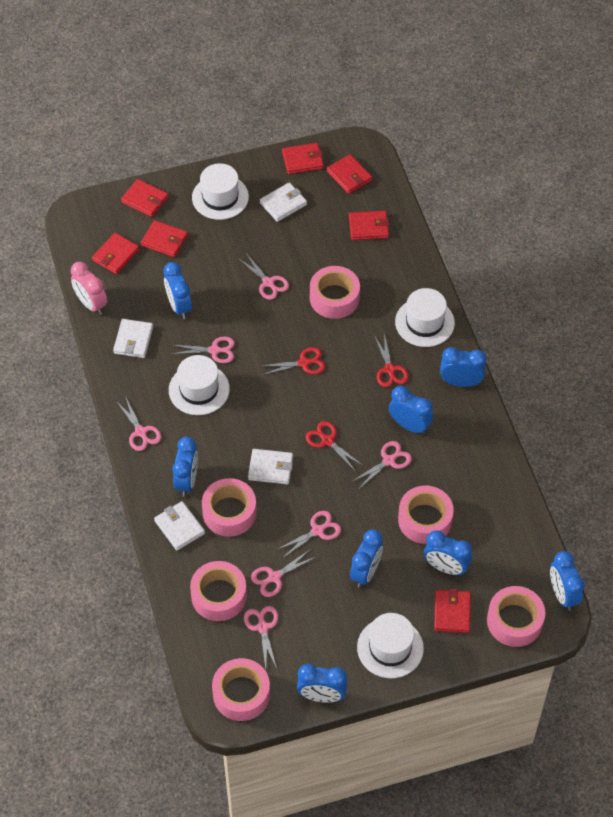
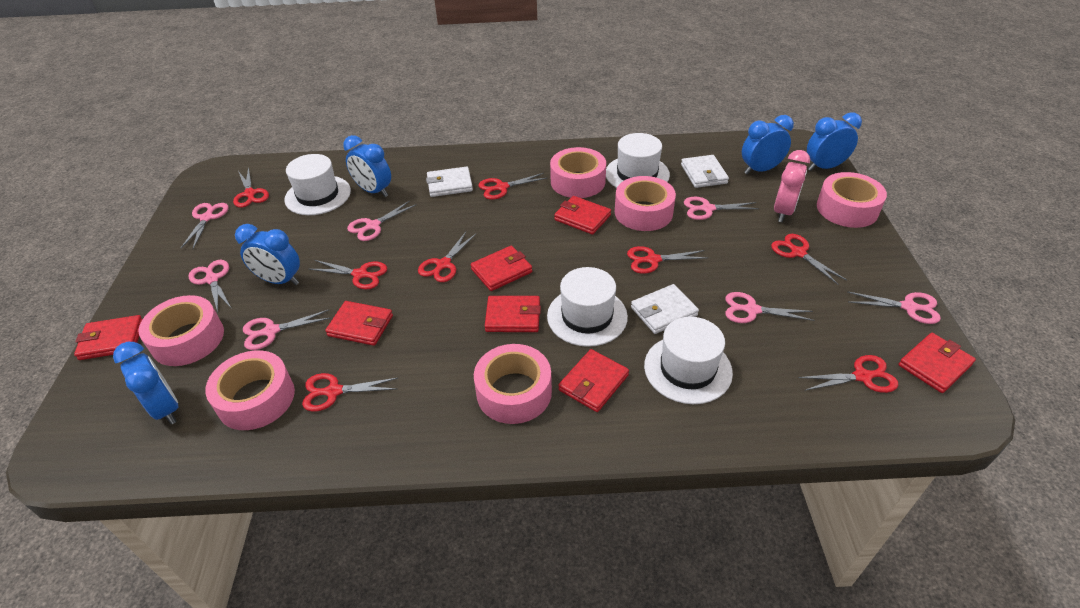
blue clock: 8 -> 5
red scissors: 3 -> 8
white wallet: 4 -> 3

